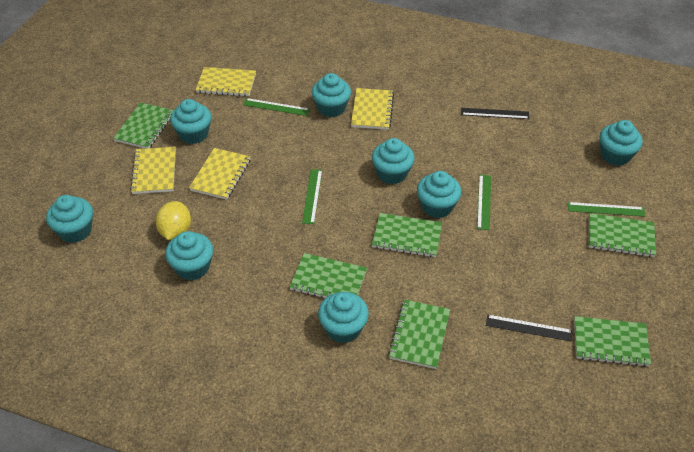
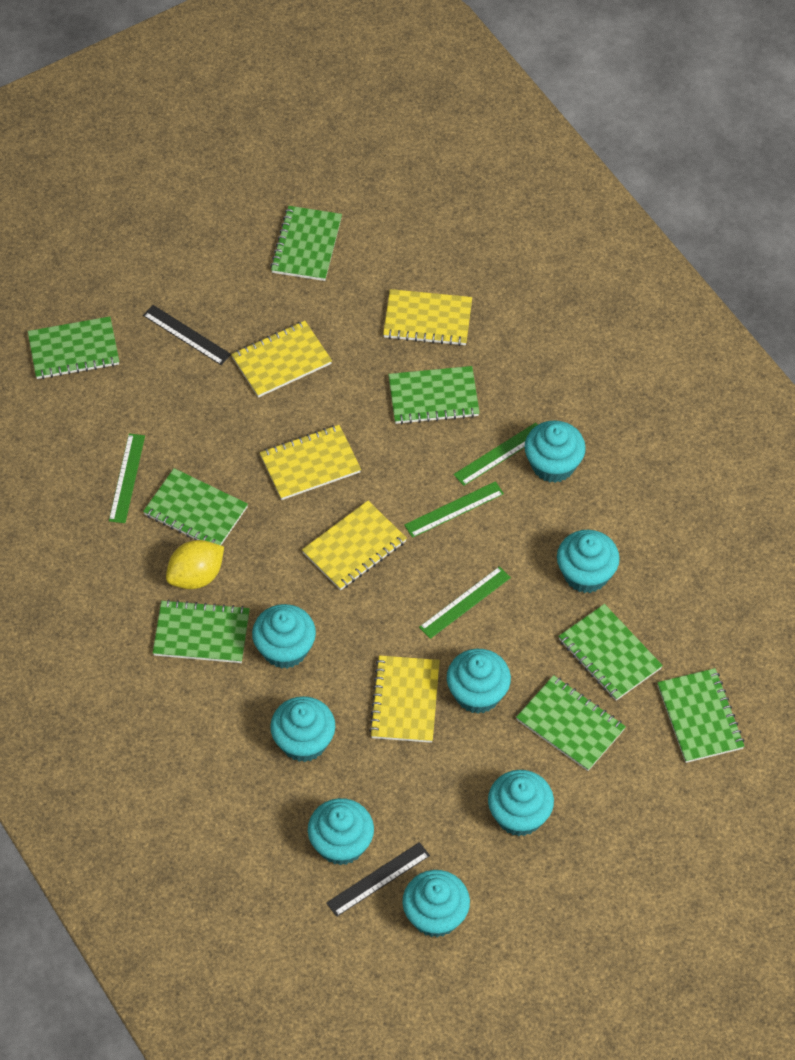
green notebook: 6 -> 8
yellow notebook: 4 -> 5

